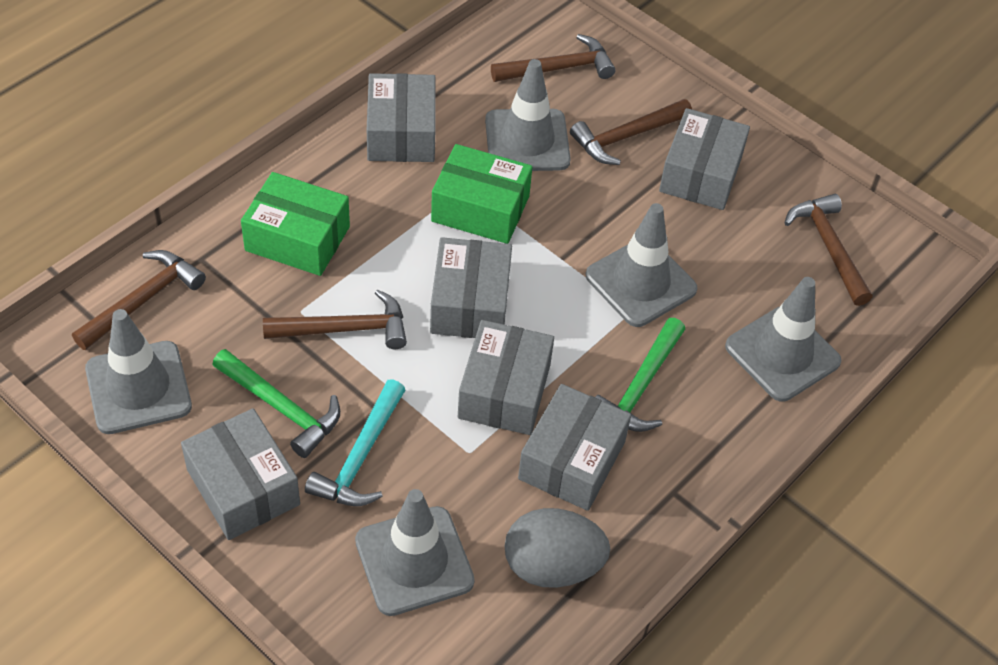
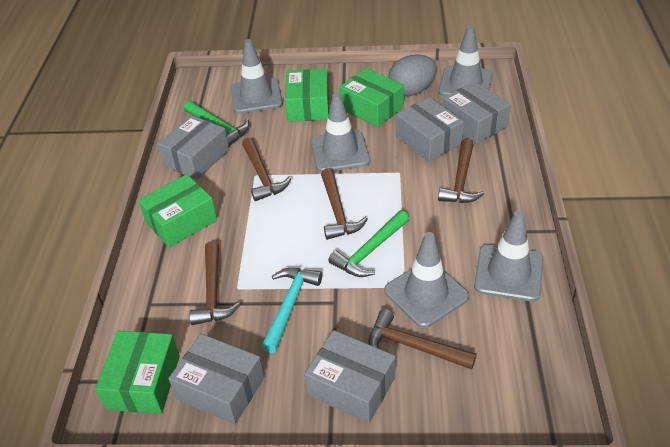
green box: 2 -> 4
grey box: 6 -> 5

